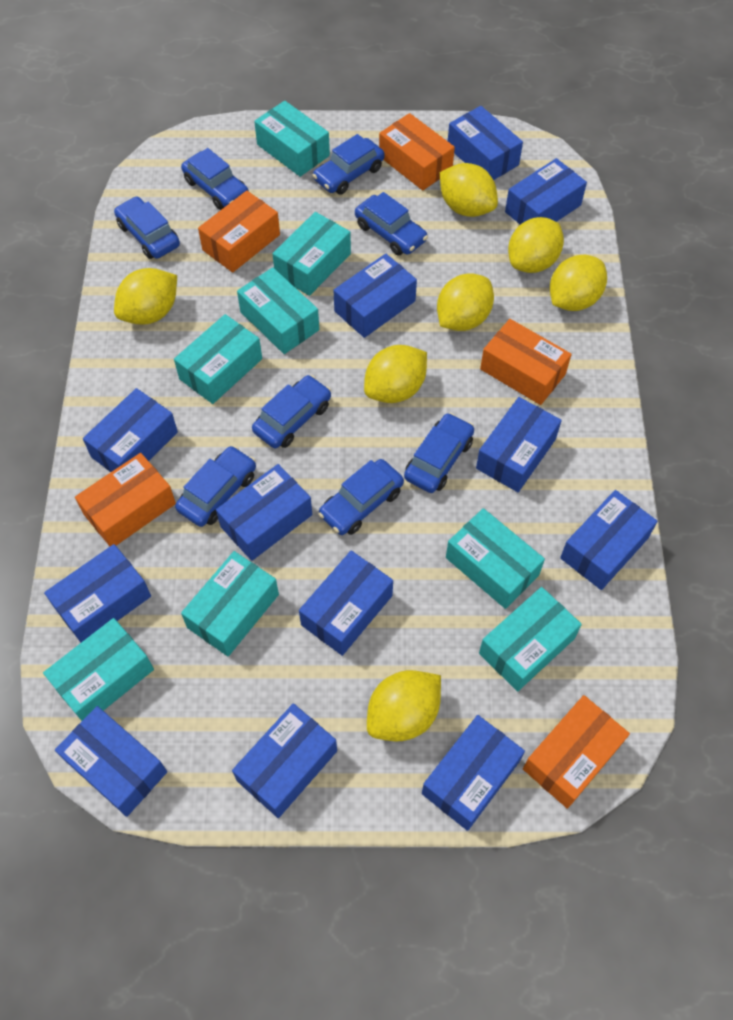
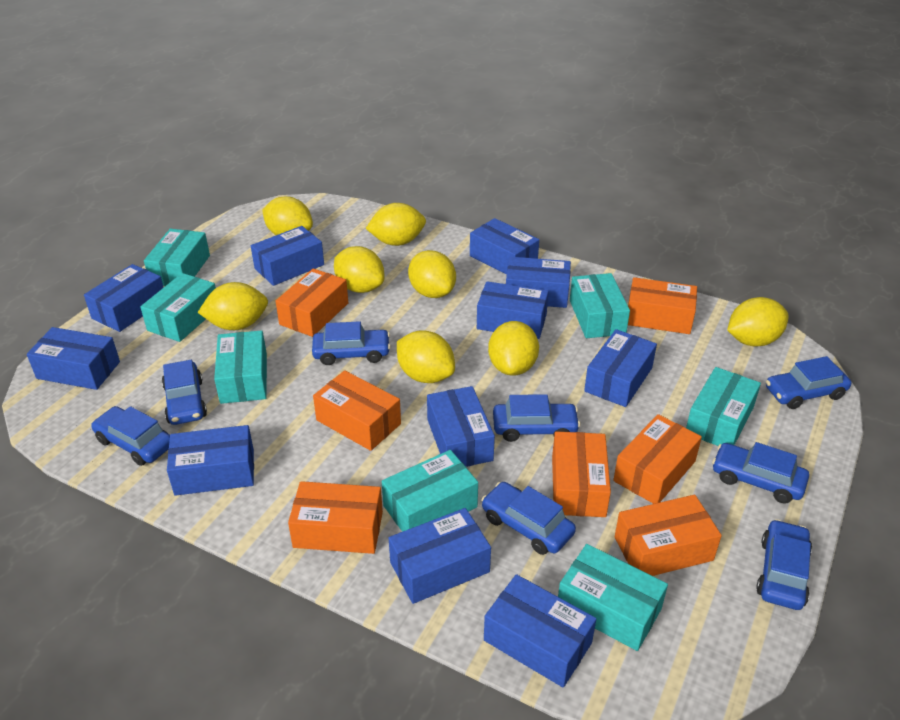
blue box: 12 -> 11
orange box: 5 -> 7
turquoise box: 8 -> 7
yellow lemon: 7 -> 8

